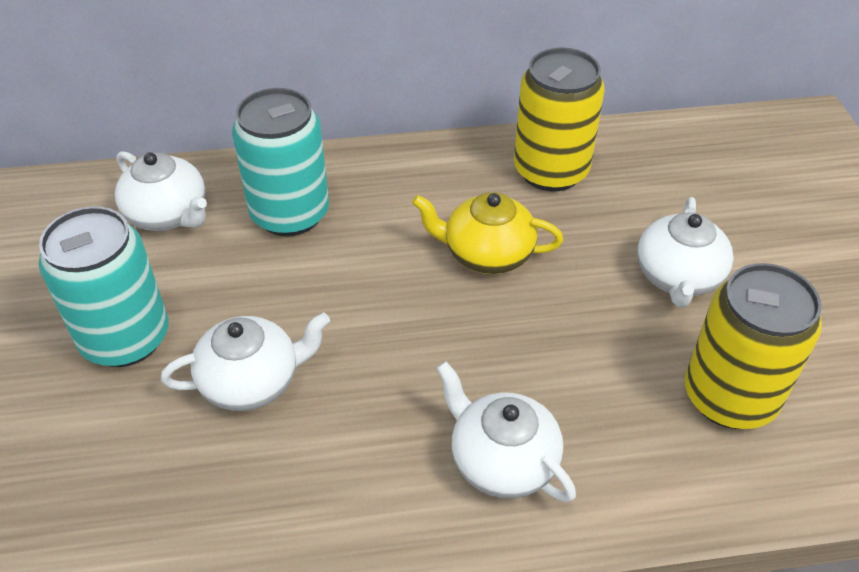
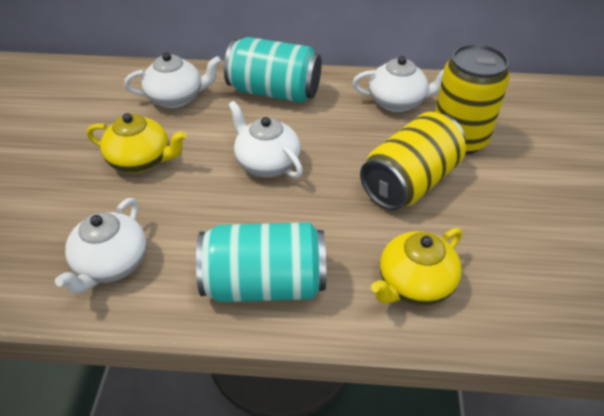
yellow teapot: 1 -> 2

